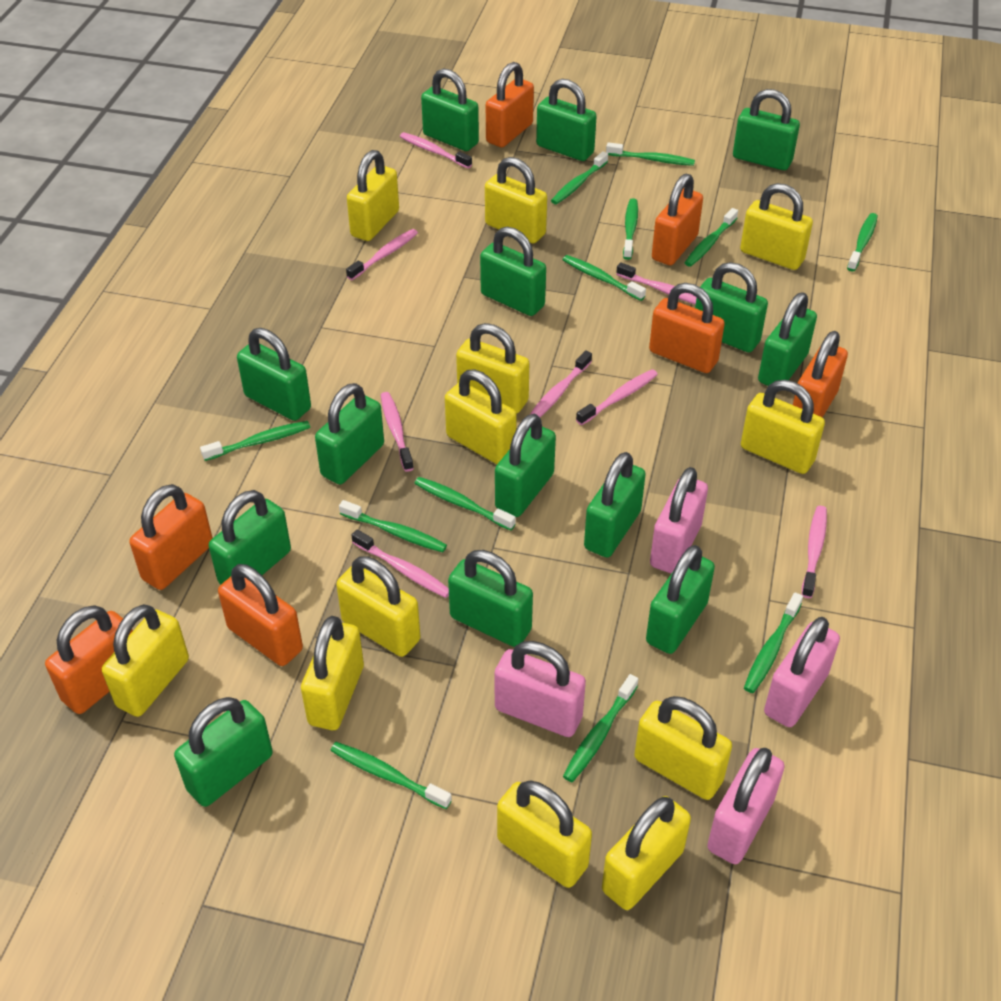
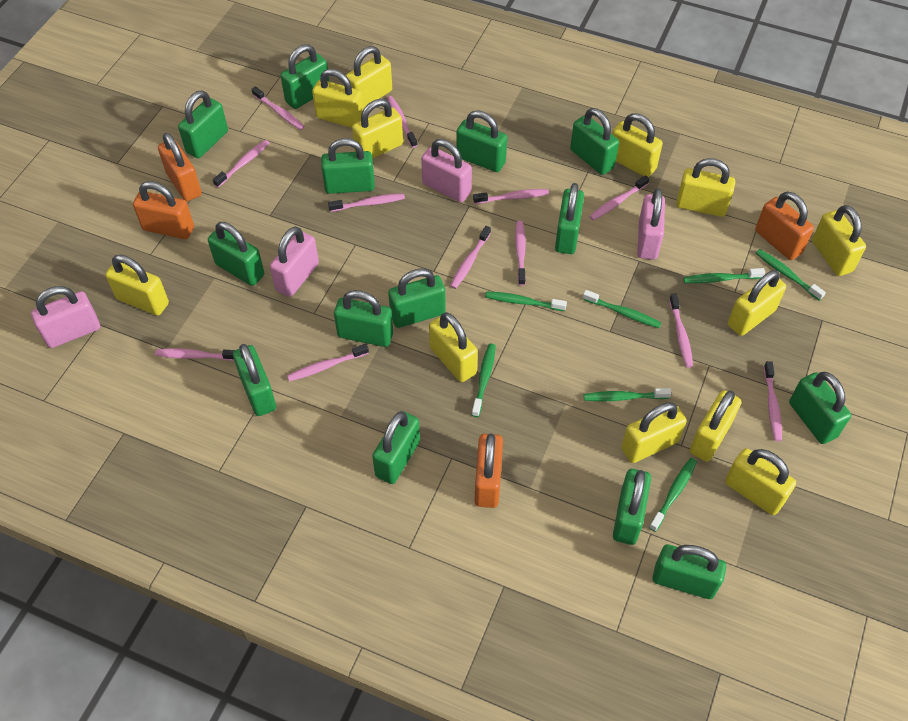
green toothbrush: 12 -> 7
orange padlock: 7 -> 4
pink toothbrush: 8 -> 12

